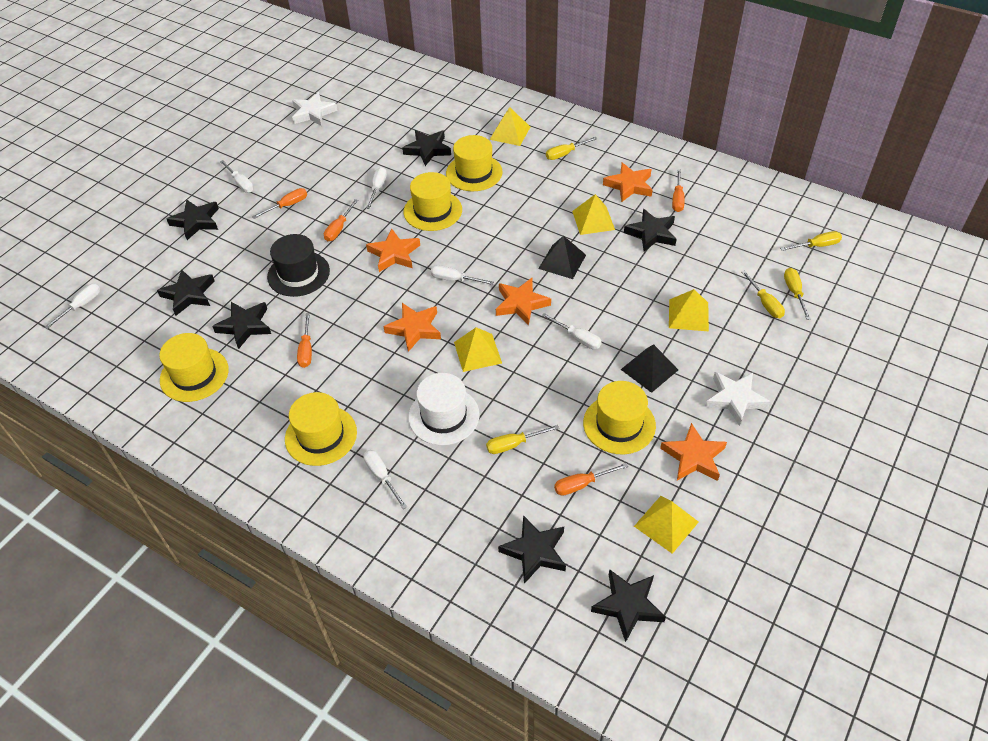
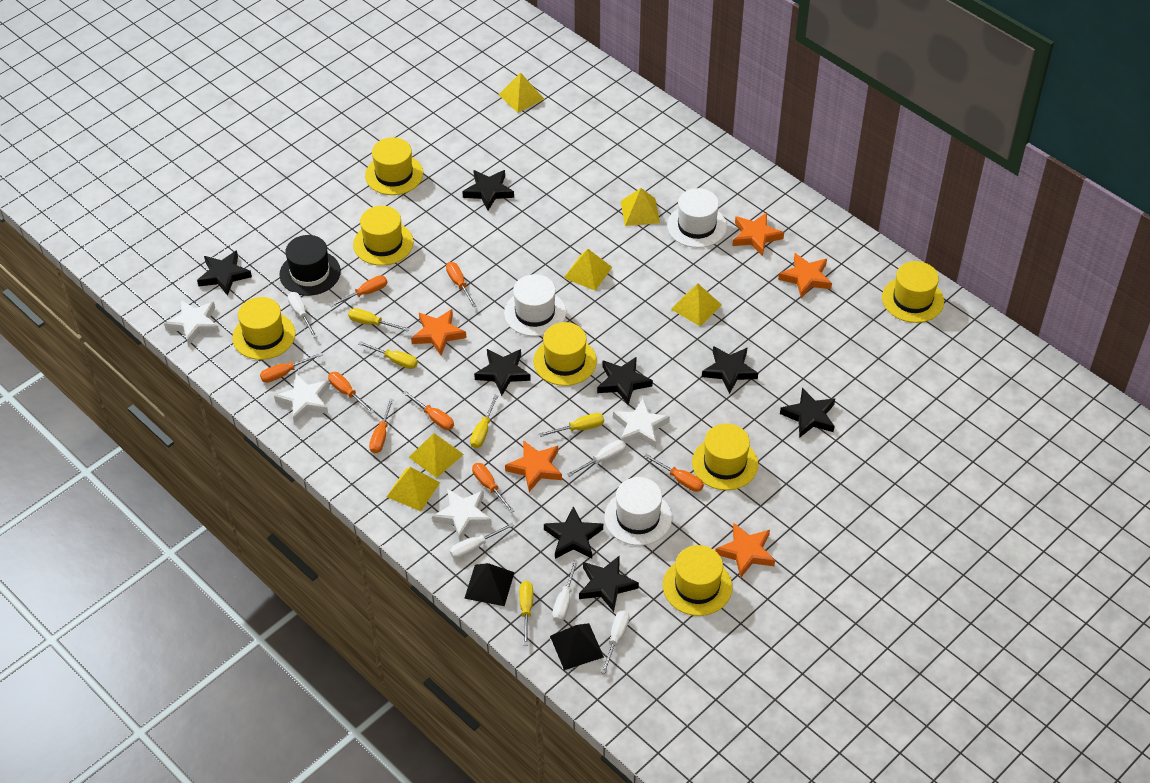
black star: 7 -> 8
orange screwdriver: 5 -> 8
white hat: 1 -> 3
white screwdriver: 6 -> 5
white star: 2 -> 4
yellow hat: 5 -> 7
yellow pyramid: 5 -> 6

